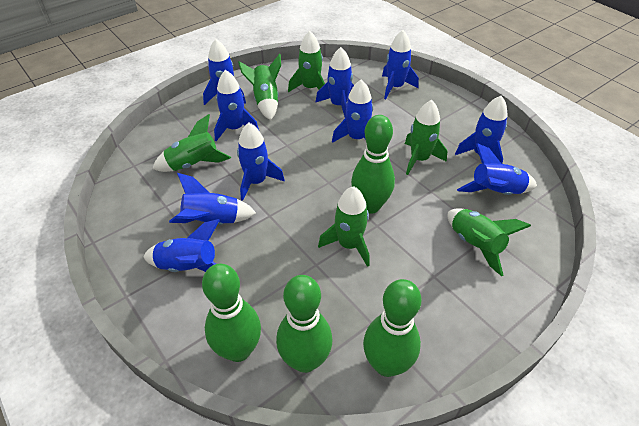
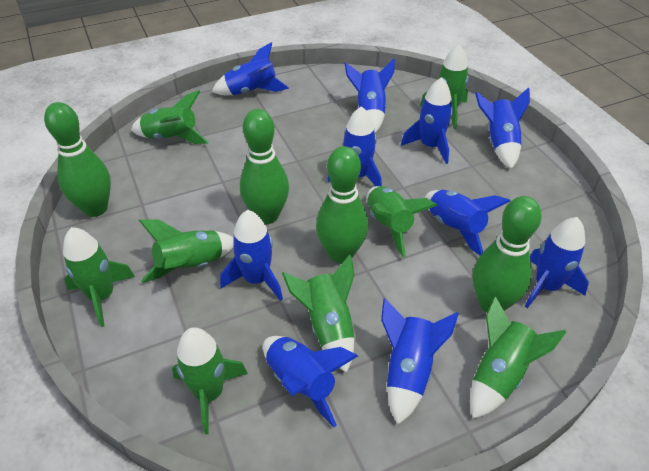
green rocket: 6 -> 8

